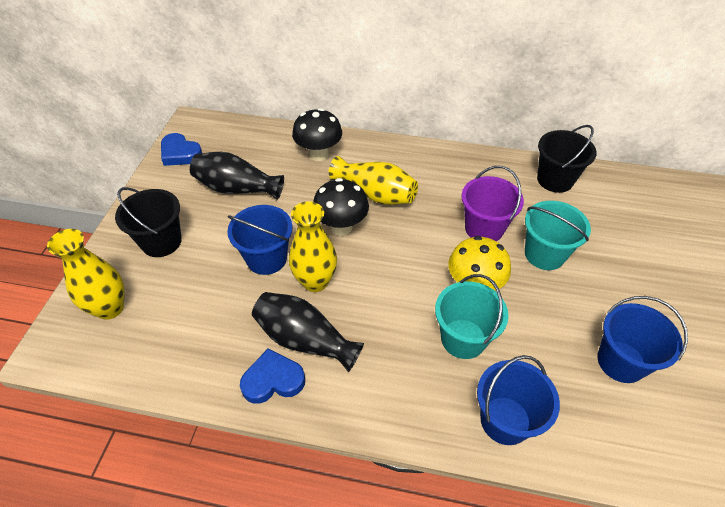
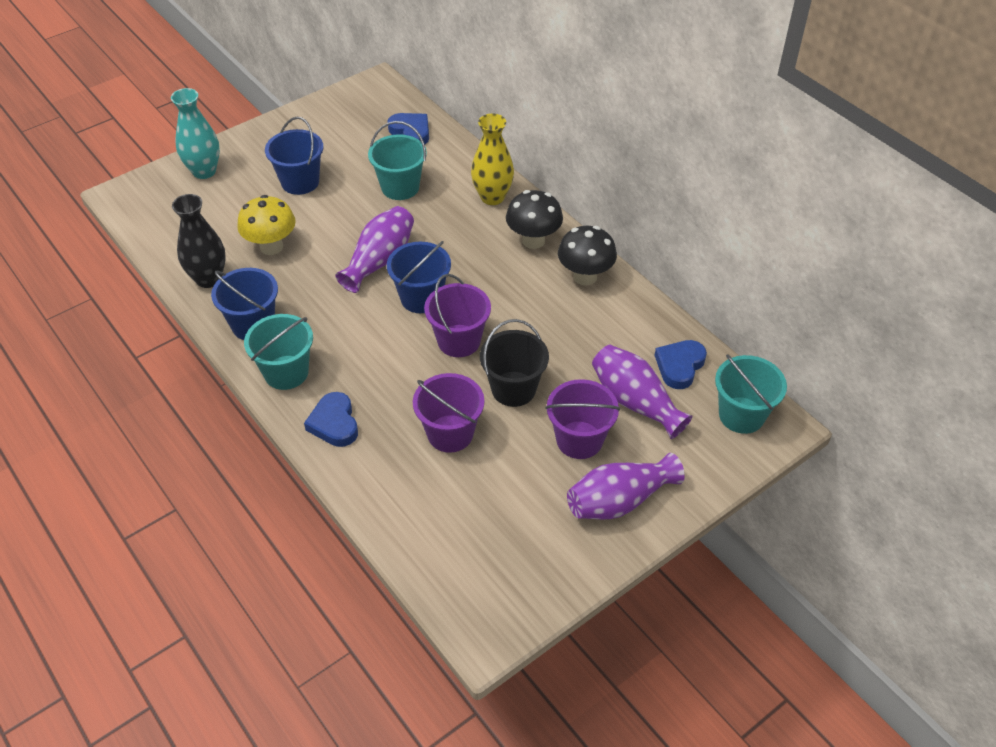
black bucket: 2 -> 1
black vase: 2 -> 1
blue heart: 2 -> 3
purple bucket: 1 -> 3
purple vase: 0 -> 3
turquoise bucket: 2 -> 3
turquoise vase: 0 -> 1
yellow vase: 3 -> 1

